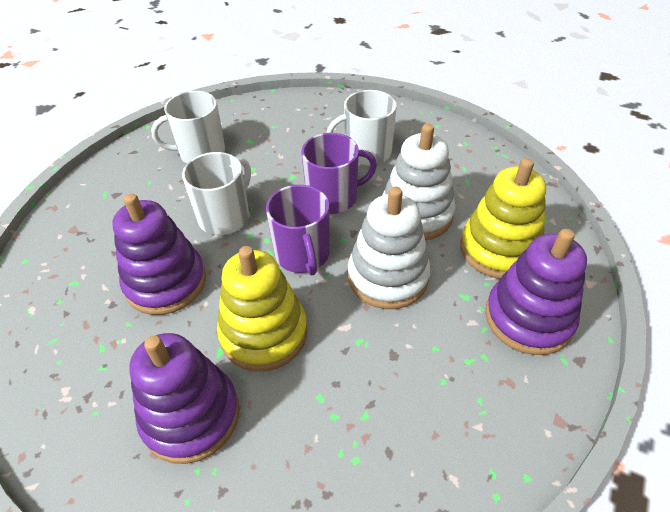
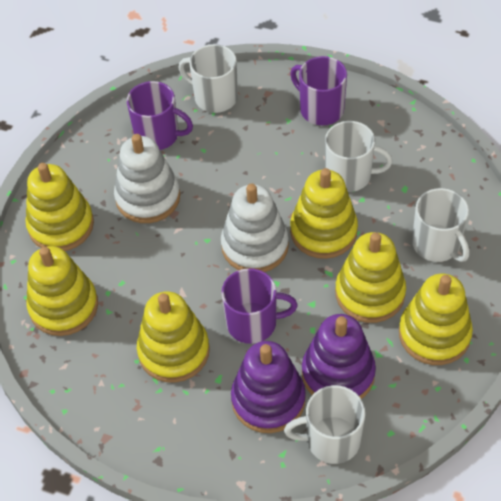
purple mug: 2 -> 3
purple stacking toy: 3 -> 2
white mug: 3 -> 4
yellow stacking toy: 2 -> 6

